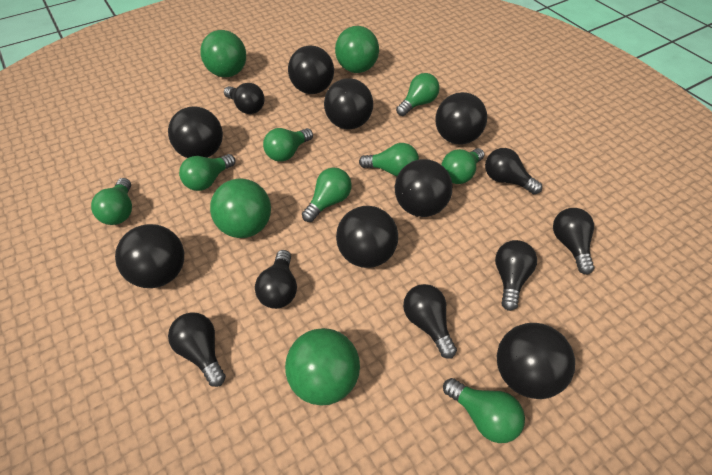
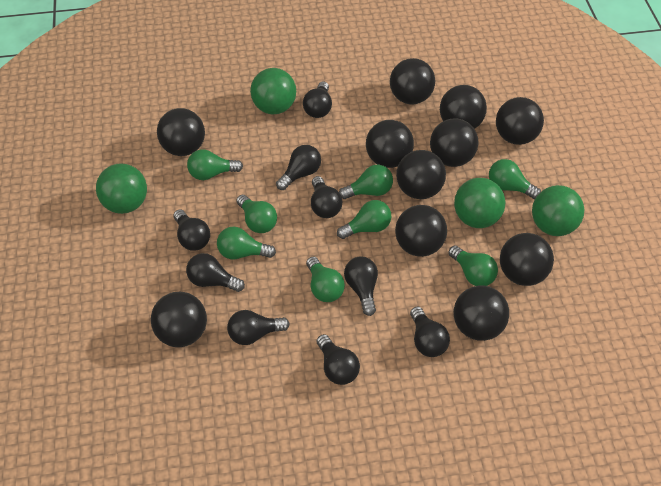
black ball: 8 -> 11
black light bulb: 7 -> 9

